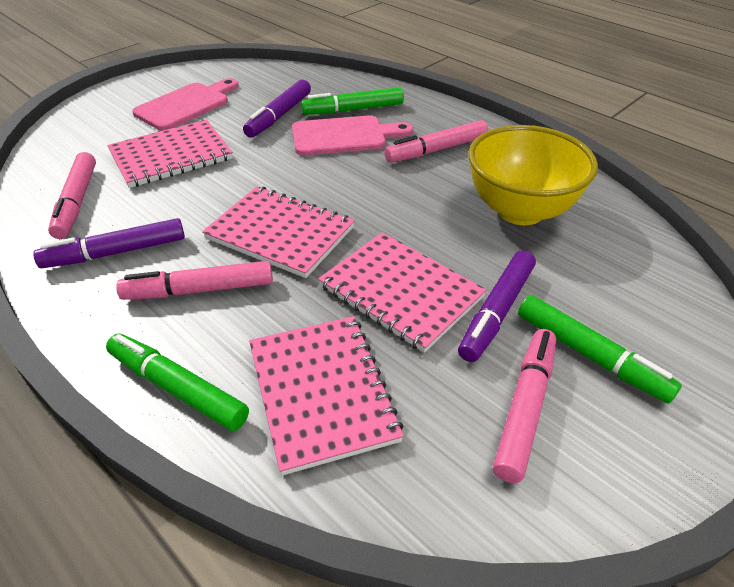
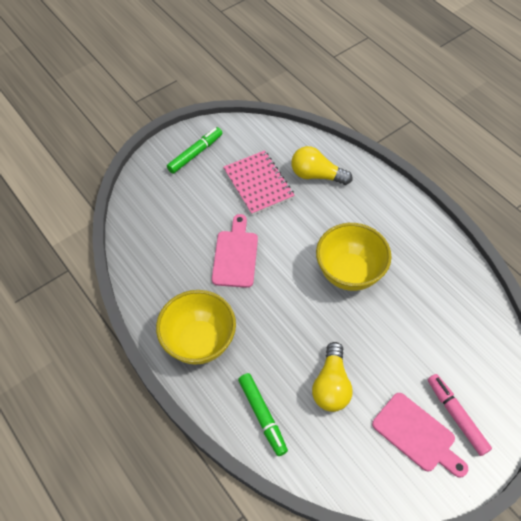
green marker: 3 -> 2
pink marker: 4 -> 1
pink notebook: 4 -> 1
purple marker: 3 -> 0
yellow bowl: 1 -> 2
yellow light bulb: 0 -> 2

